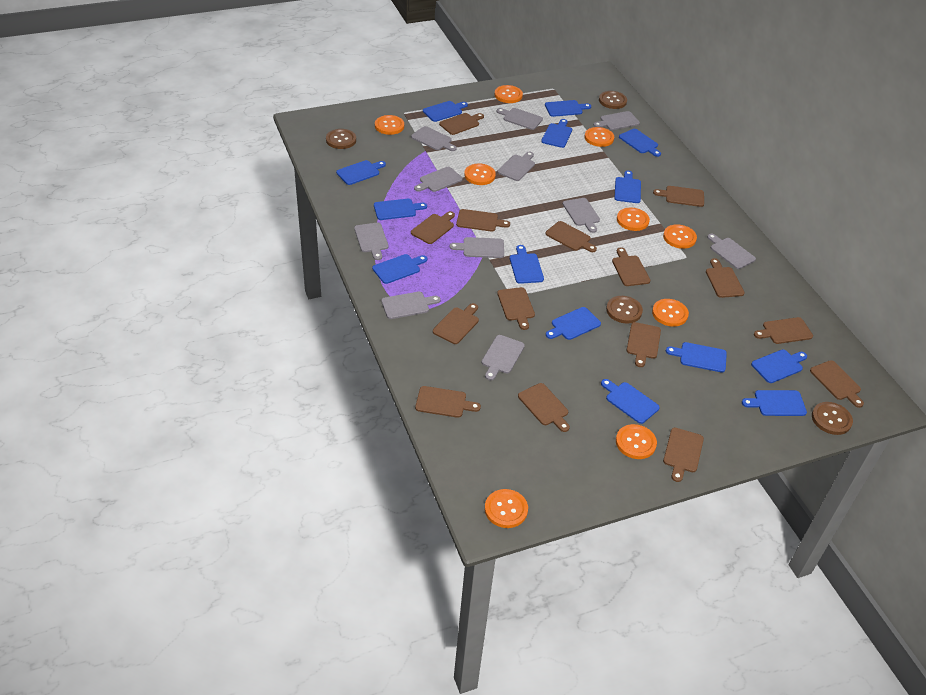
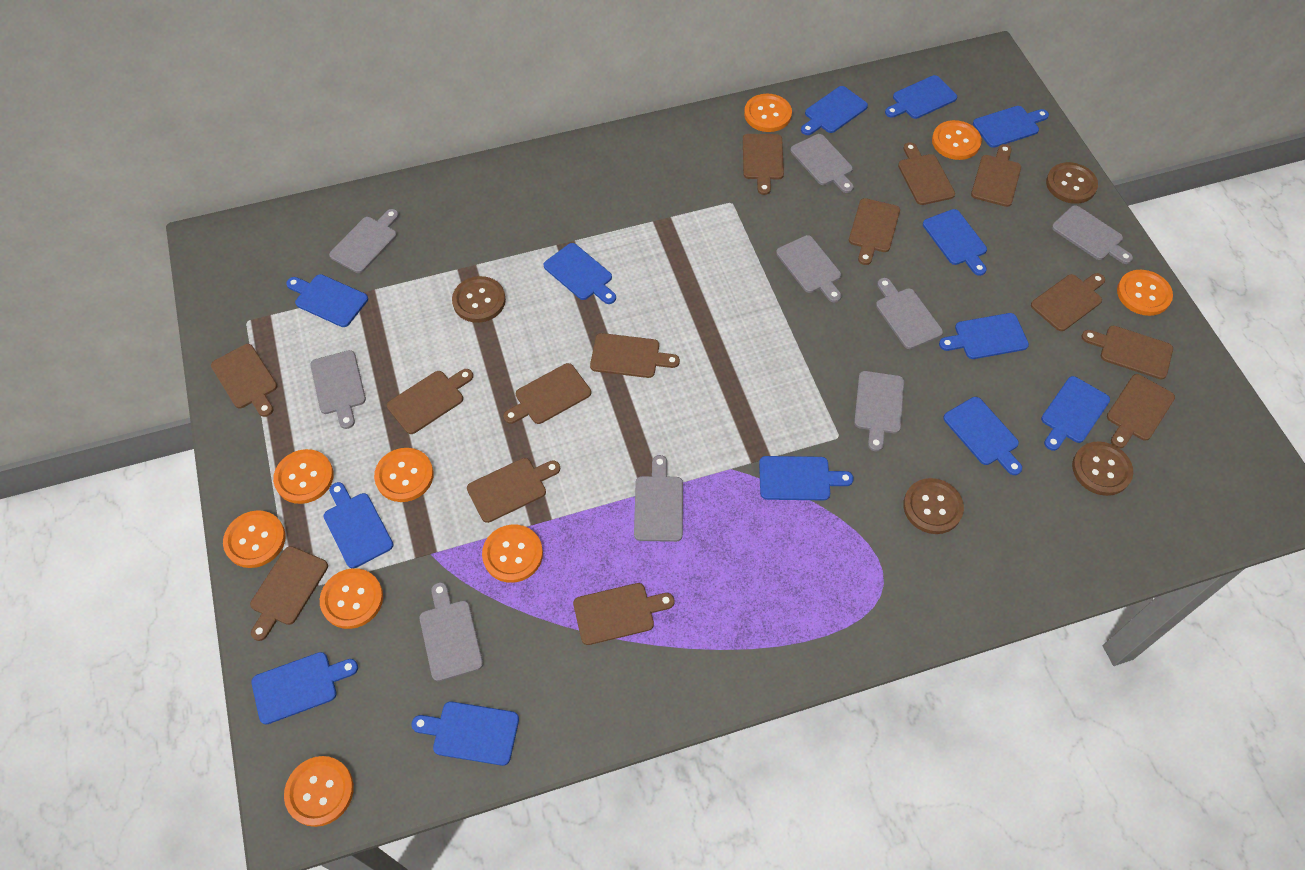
blue cutting board: 14 -> 13
brown cutting board: 15 -> 14
grey cutting board: 11 -> 9

